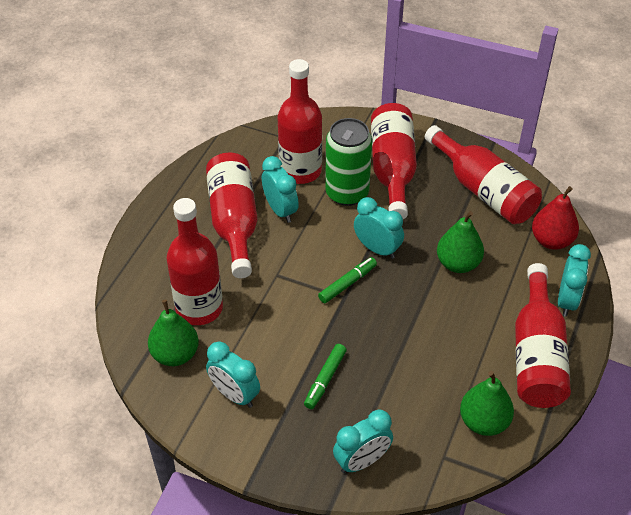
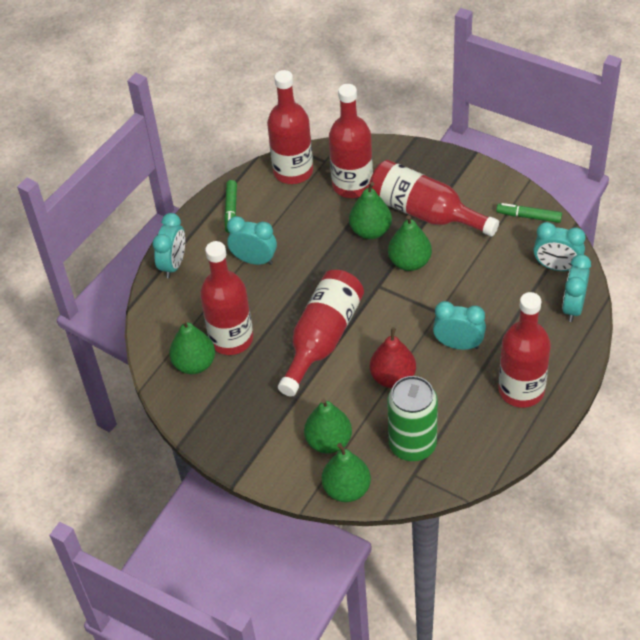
green pear: 3 -> 5

